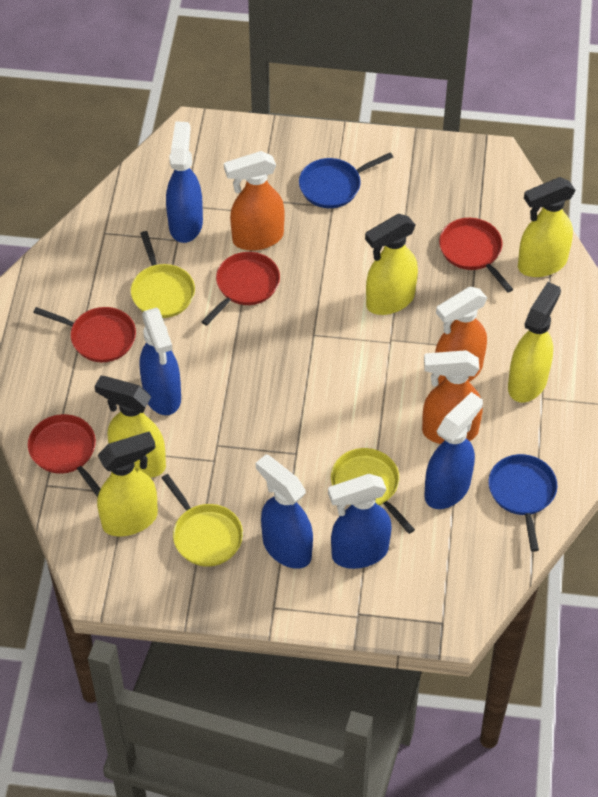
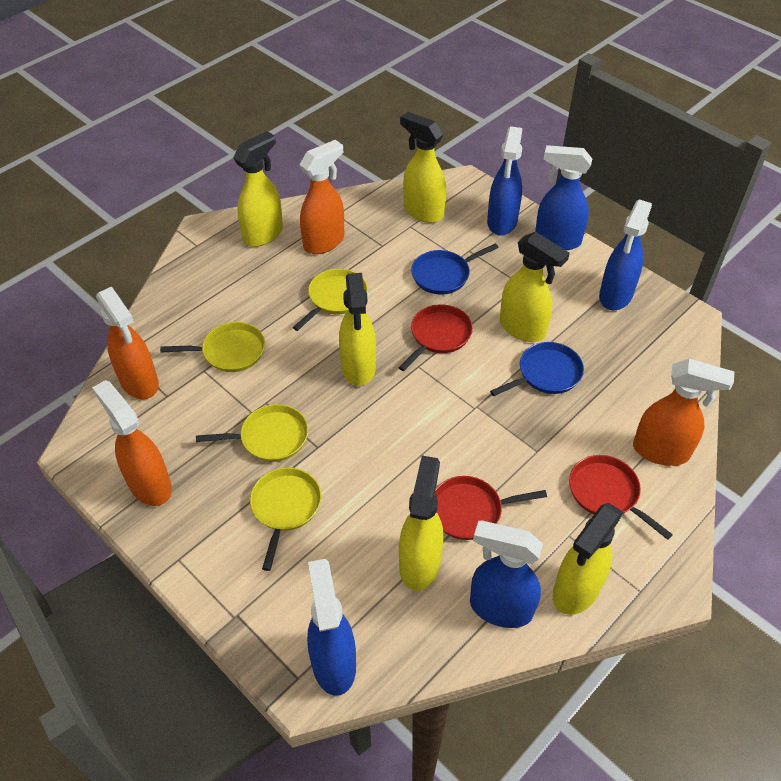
orange spray bottle: 3 -> 4
red pan: 4 -> 3
yellow pan: 3 -> 4
yellow spray bottle: 5 -> 6

